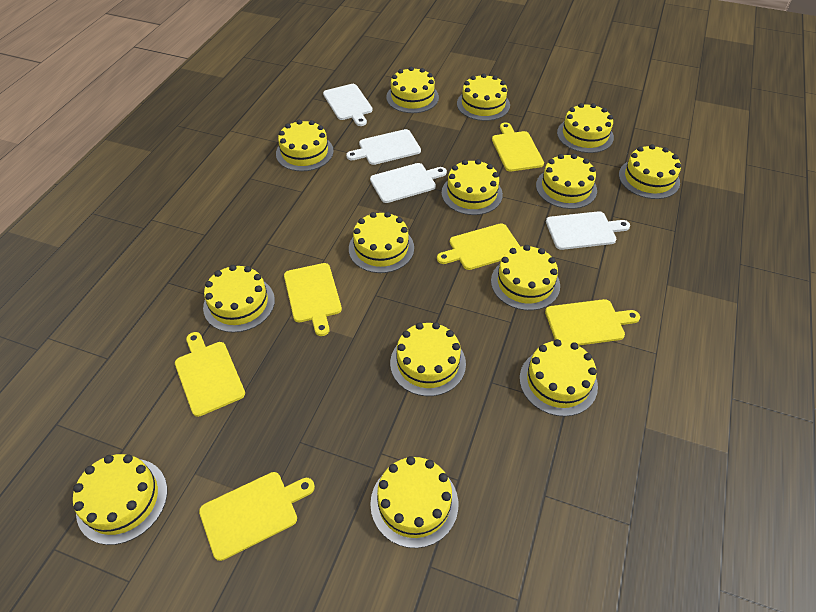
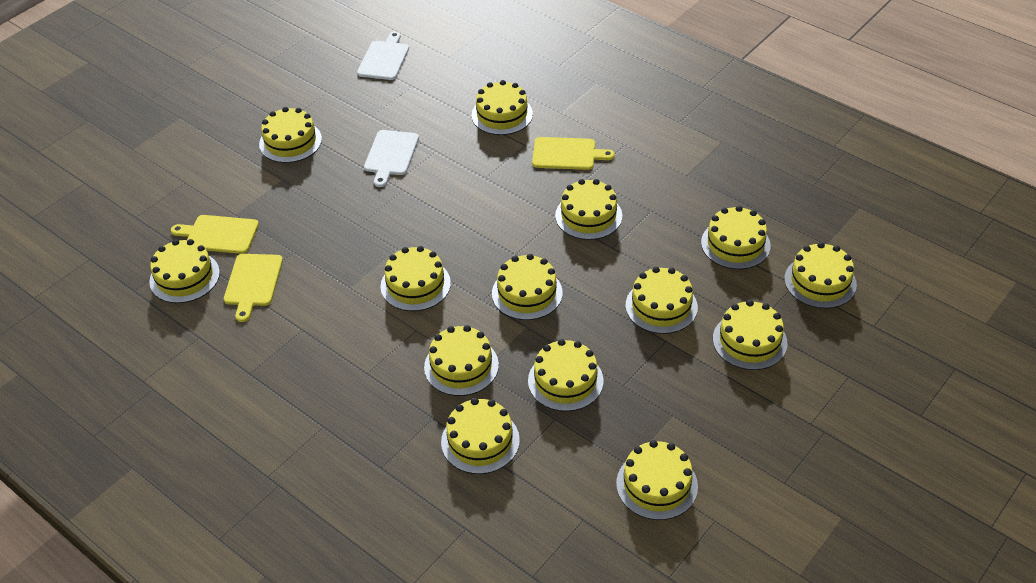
white cutting board: 4 -> 2
yellow cutting board: 6 -> 3

